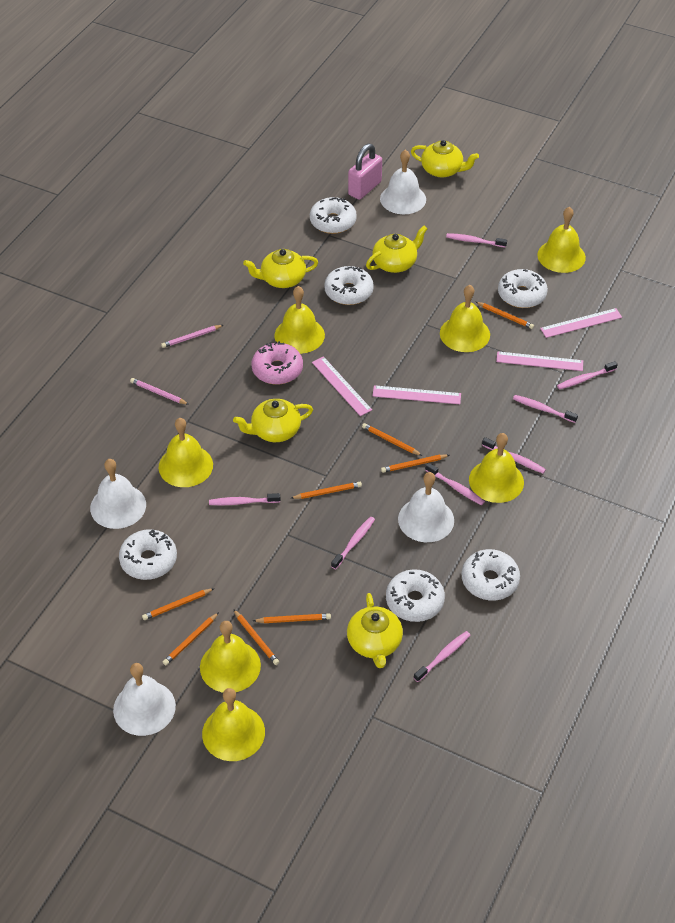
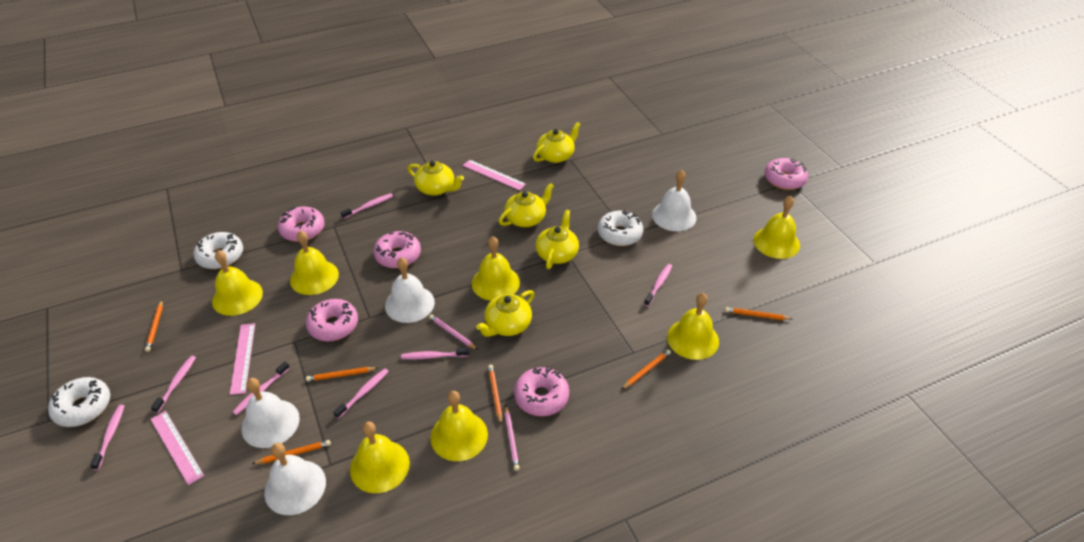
orange pencil: 8 -> 6
pink donut: 1 -> 5
pink padlock: 1 -> 0
pink ruler: 4 -> 3
pink toothbrush: 8 -> 7
white donut: 6 -> 3

